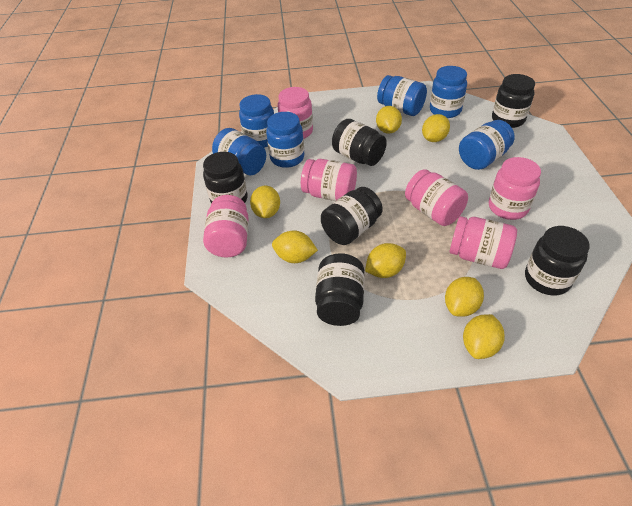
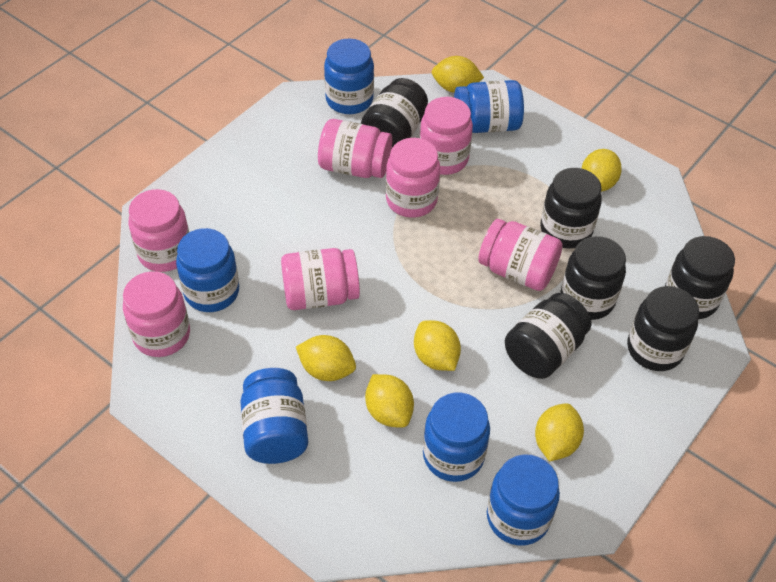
pink jar: 6 -> 7
yellow lemon: 7 -> 6

